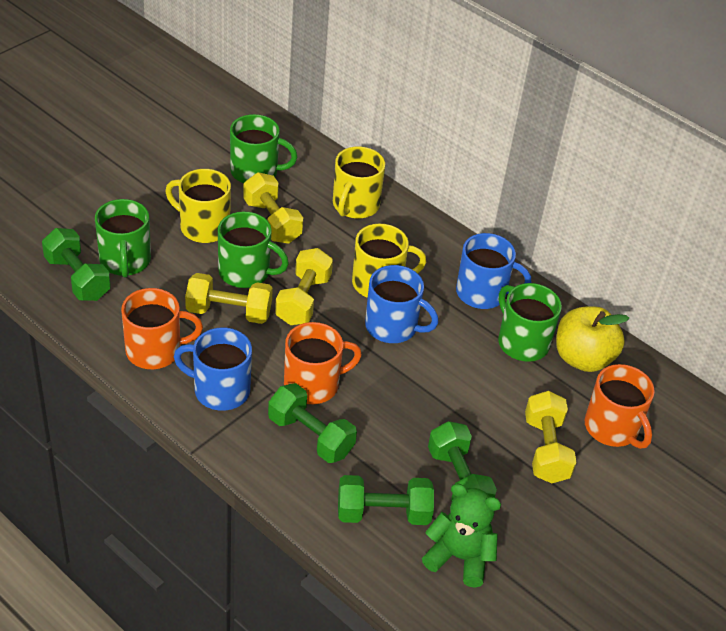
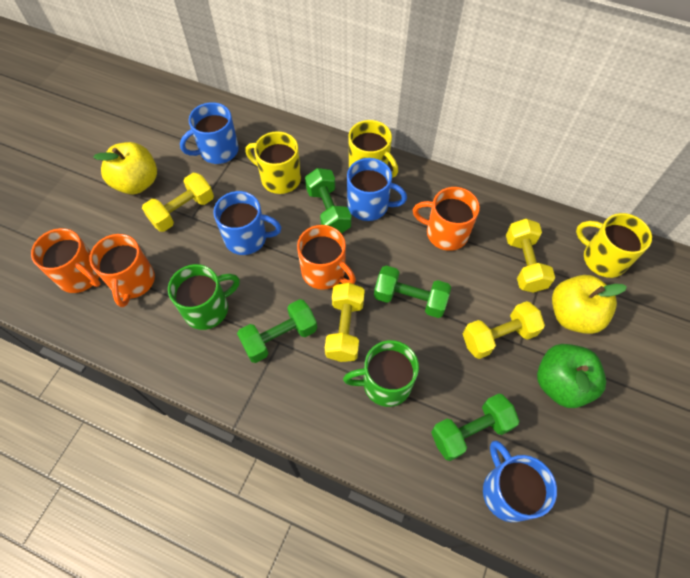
blue mug: 3 -> 4
green apple: 0 -> 1
green mug: 4 -> 2
green teddy bear: 1 -> 0
orange mug: 3 -> 4
yellow apple: 1 -> 2

